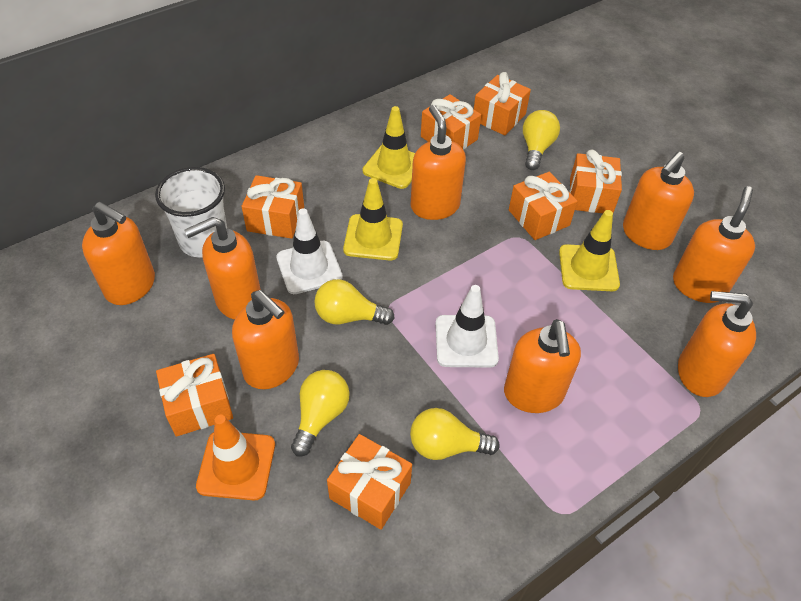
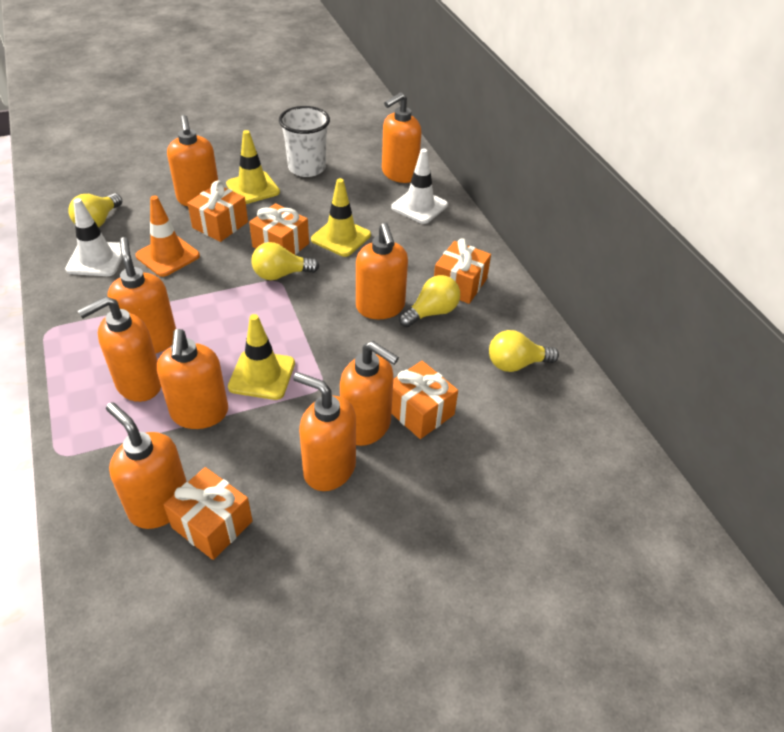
orange gift: 7 -> 5
orange soap dispenser: 8 -> 9

